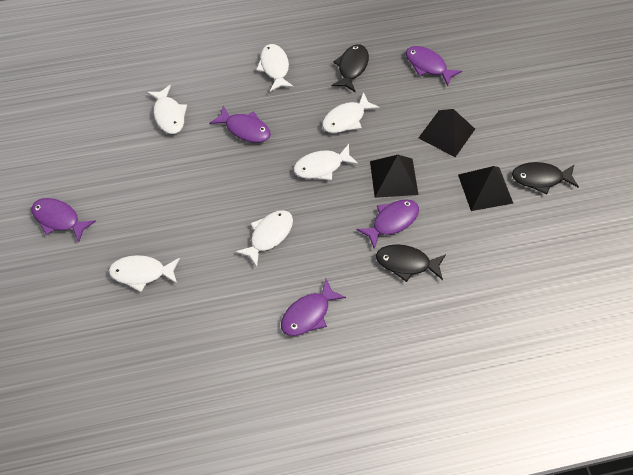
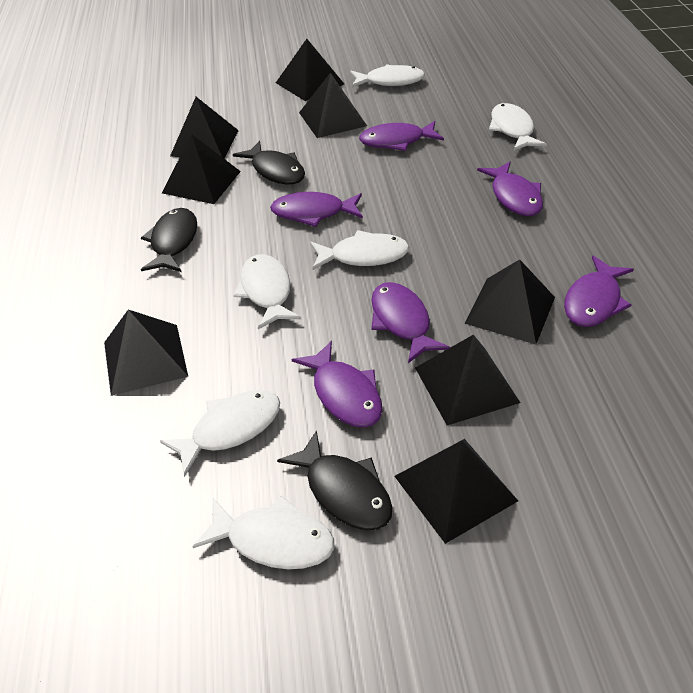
black pyramid: 3 -> 8
purple fish: 5 -> 6

